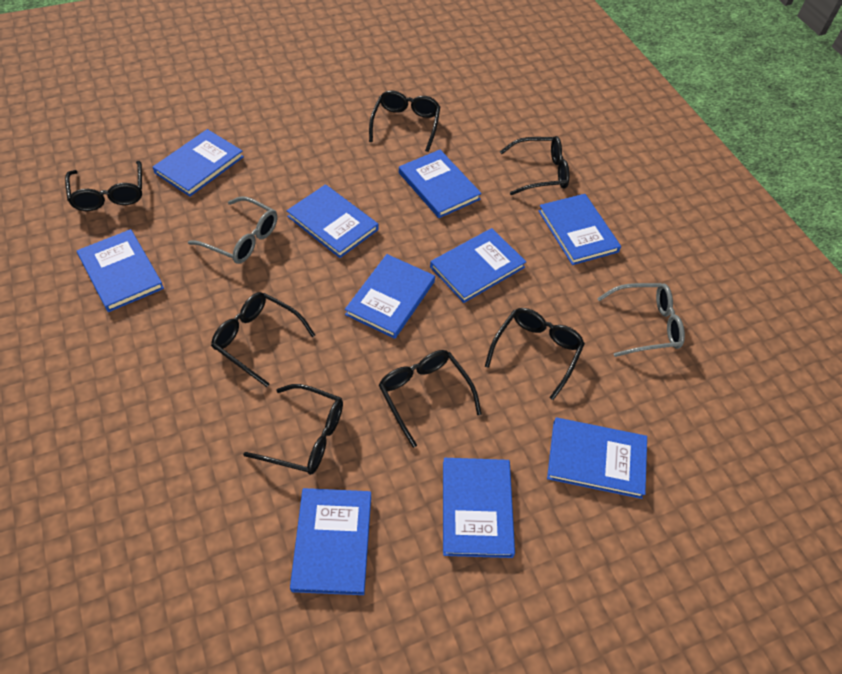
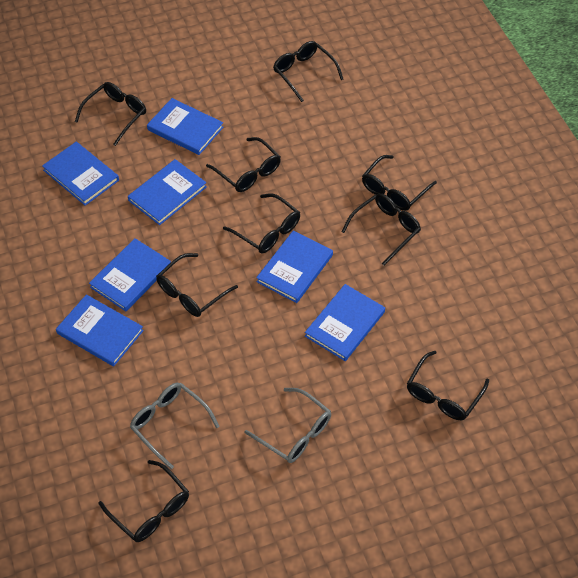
black glasses: 7 -> 9
blue book: 10 -> 7

